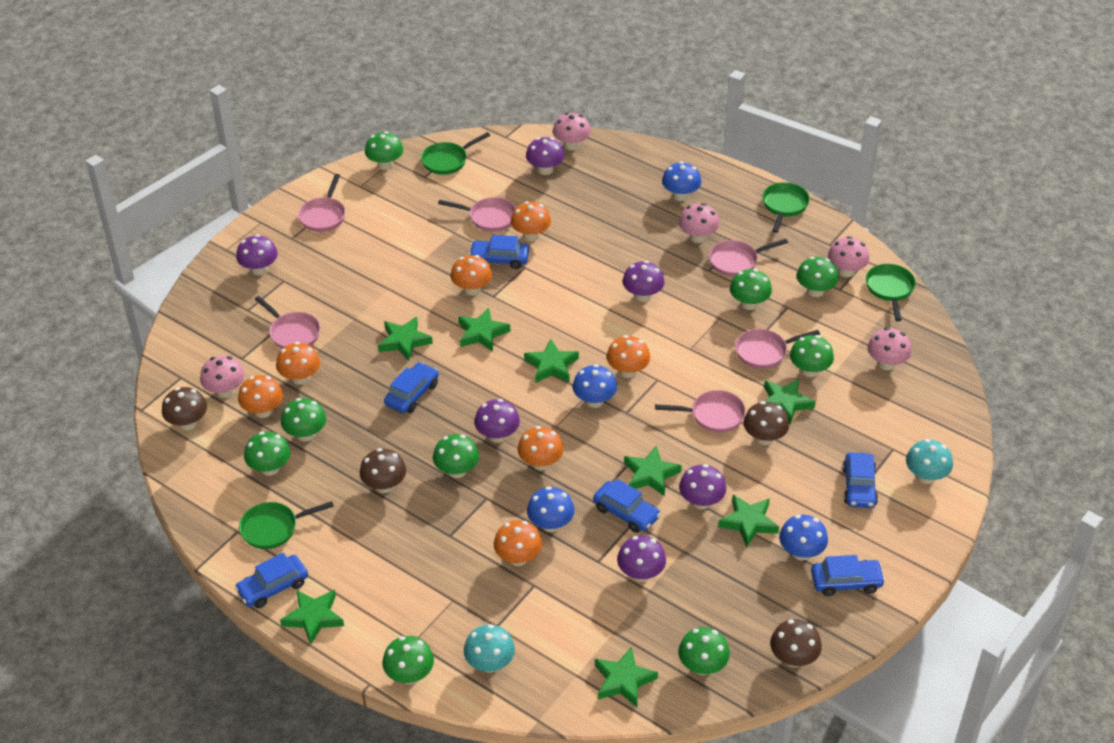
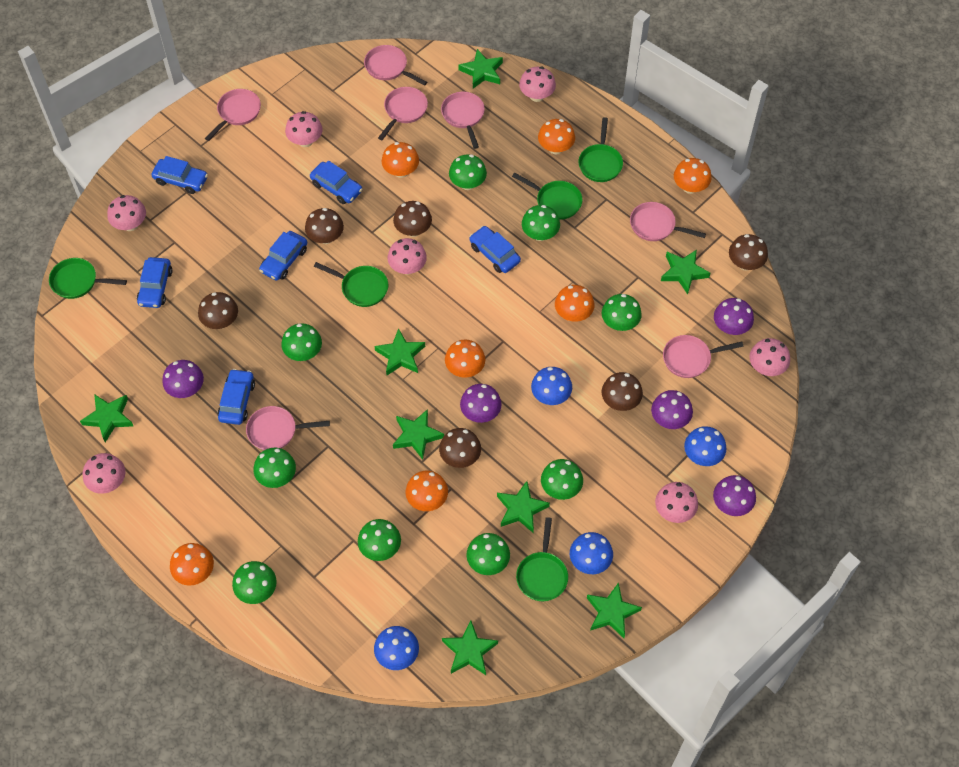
brown mushroom: 4 -> 6
green pan: 4 -> 5
pink mushroom: 5 -> 7
pink pan: 6 -> 7
purple mushroom: 6 -> 5
turquoise mushroom: 2 -> 0

